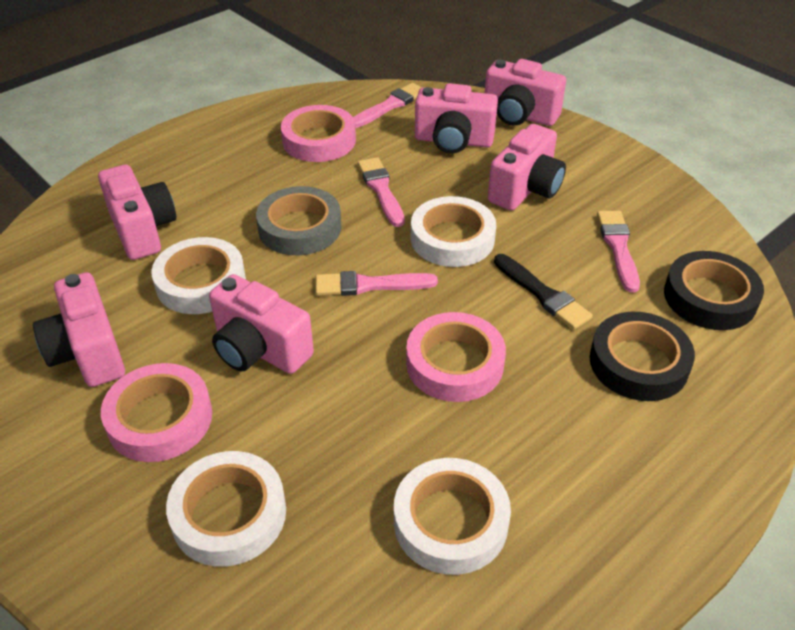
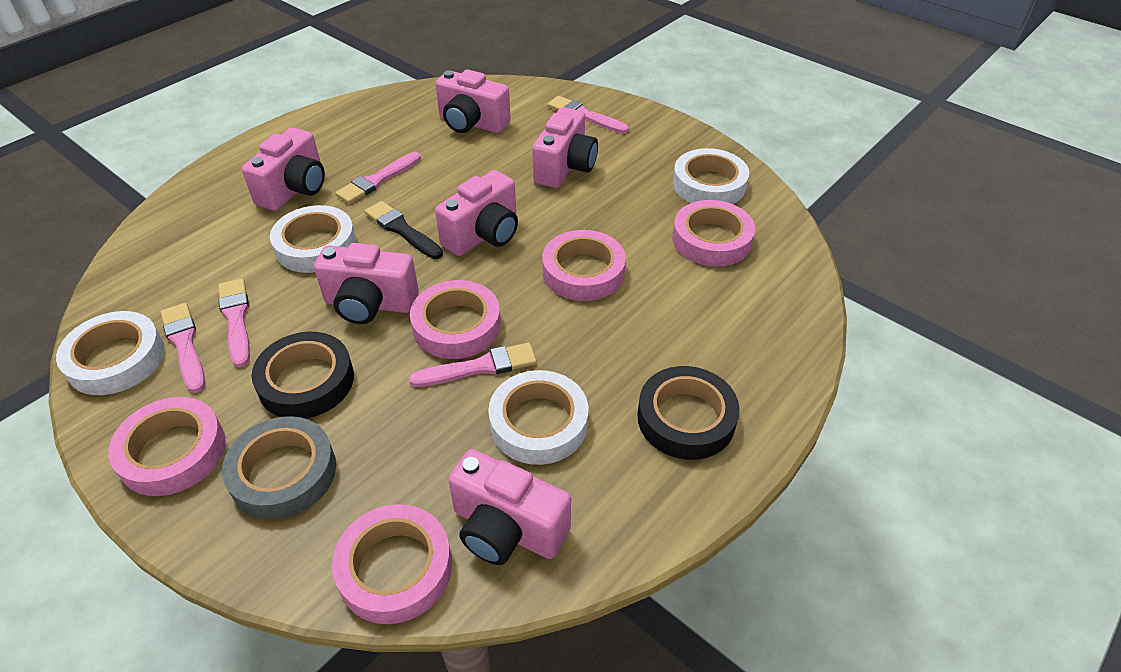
pink brush: 4 -> 5
pink tape: 3 -> 5

